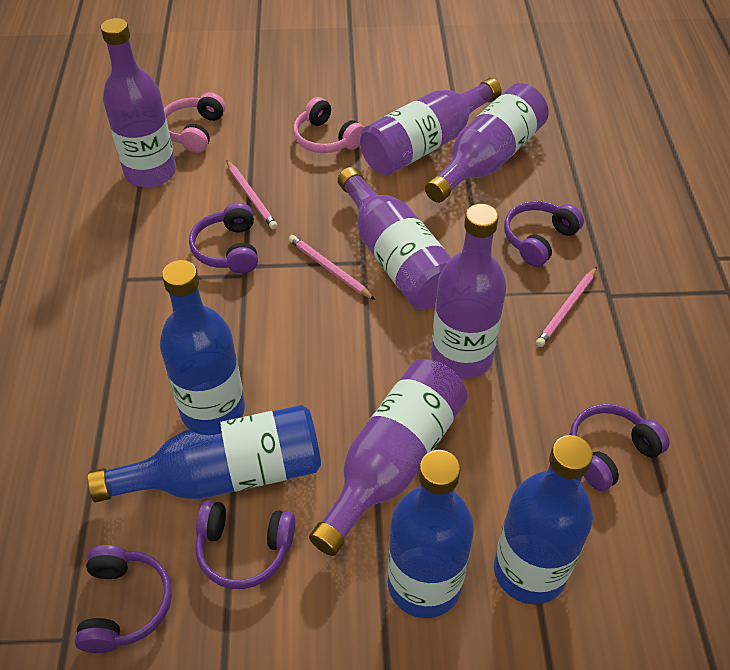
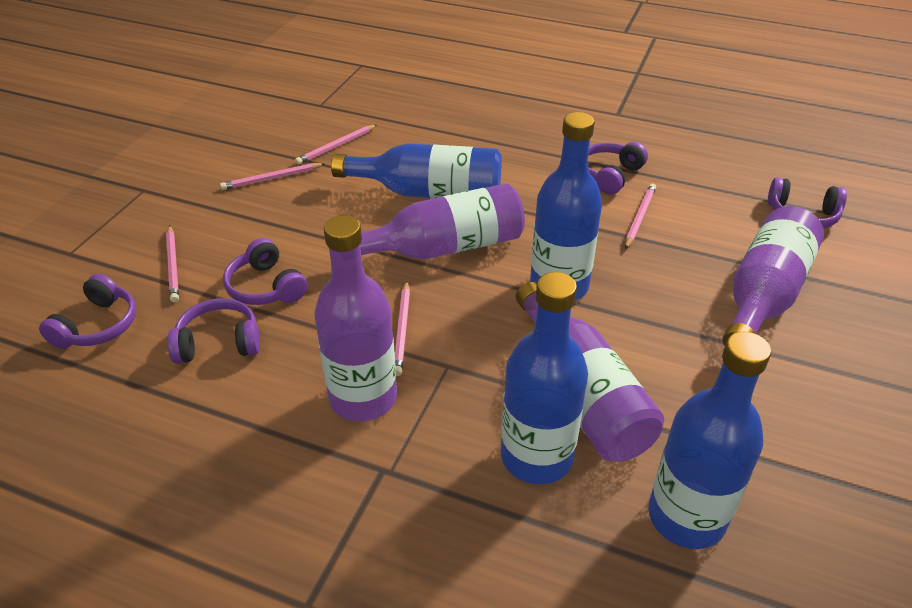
pink headphones: 2 -> 0
pink pencil: 3 -> 5
purple bottle: 6 -> 4

